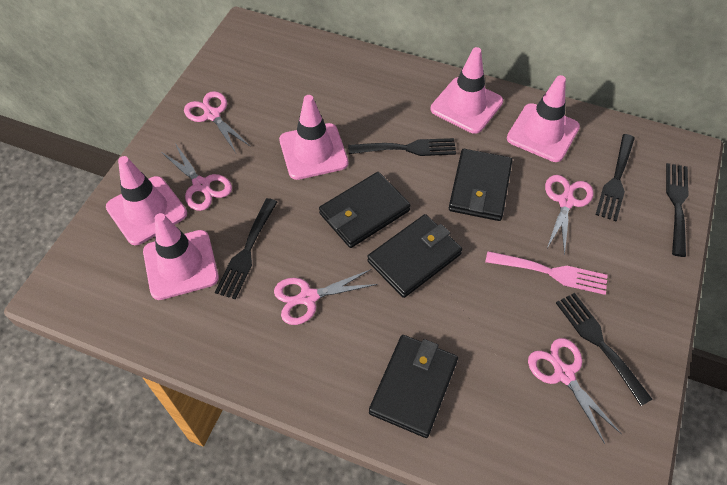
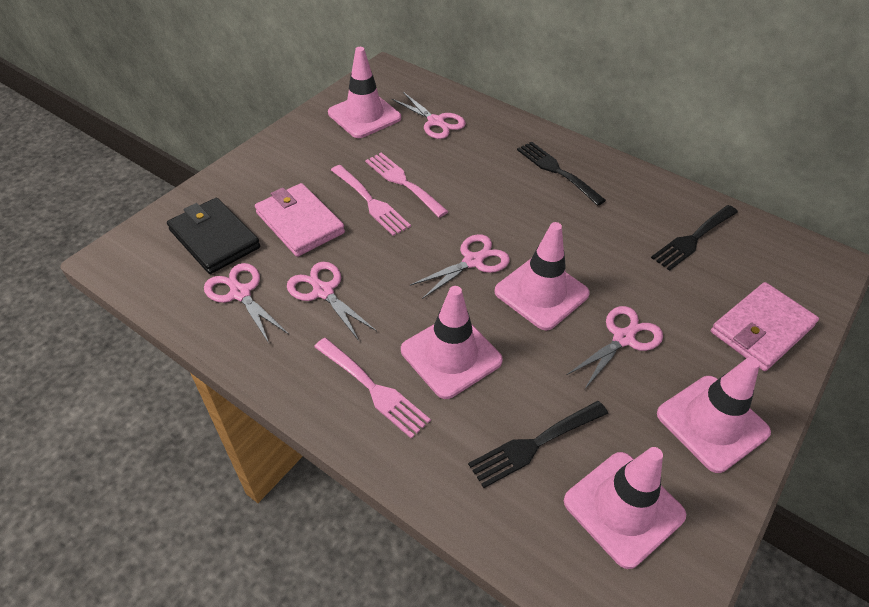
black fork: 5 -> 3
black wallet: 4 -> 1
pink fork: 1 -> 3
pink wallet: 0 -> 2

